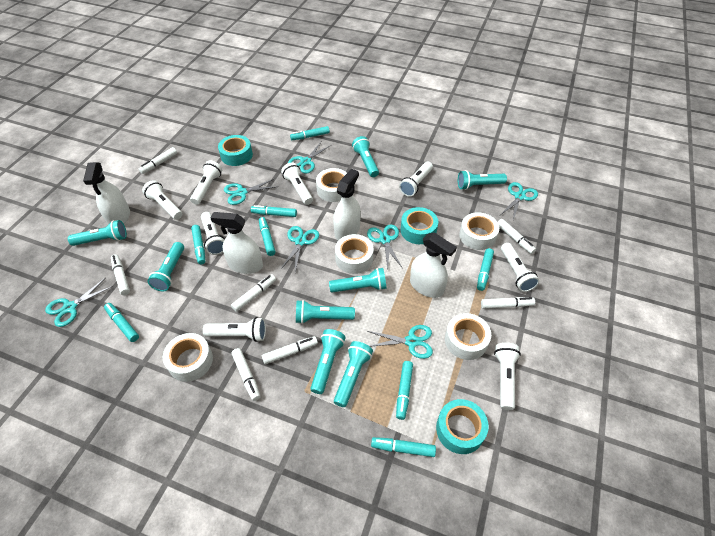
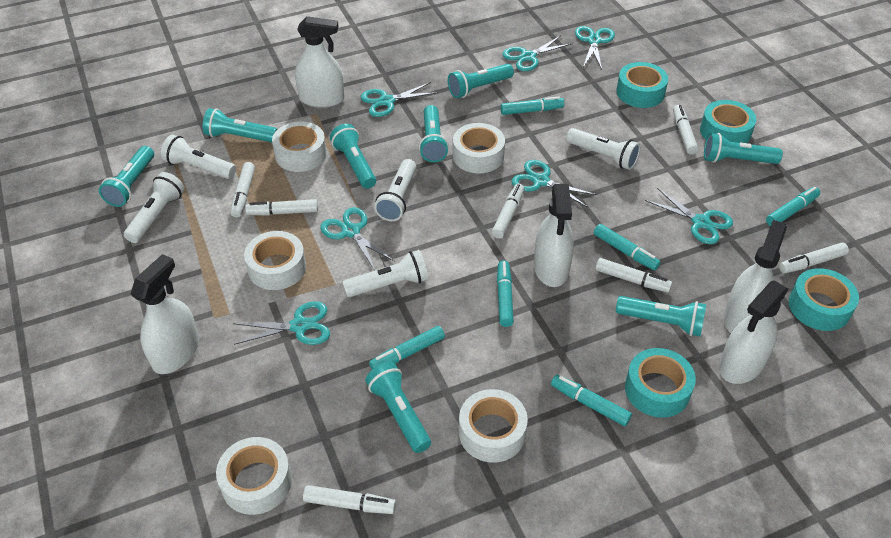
turquoise marker: 8 -> 6
turquoise tape: 3 -> 4
white flashlight: 8 -> 5
white spray bottle: 4 -> 5

